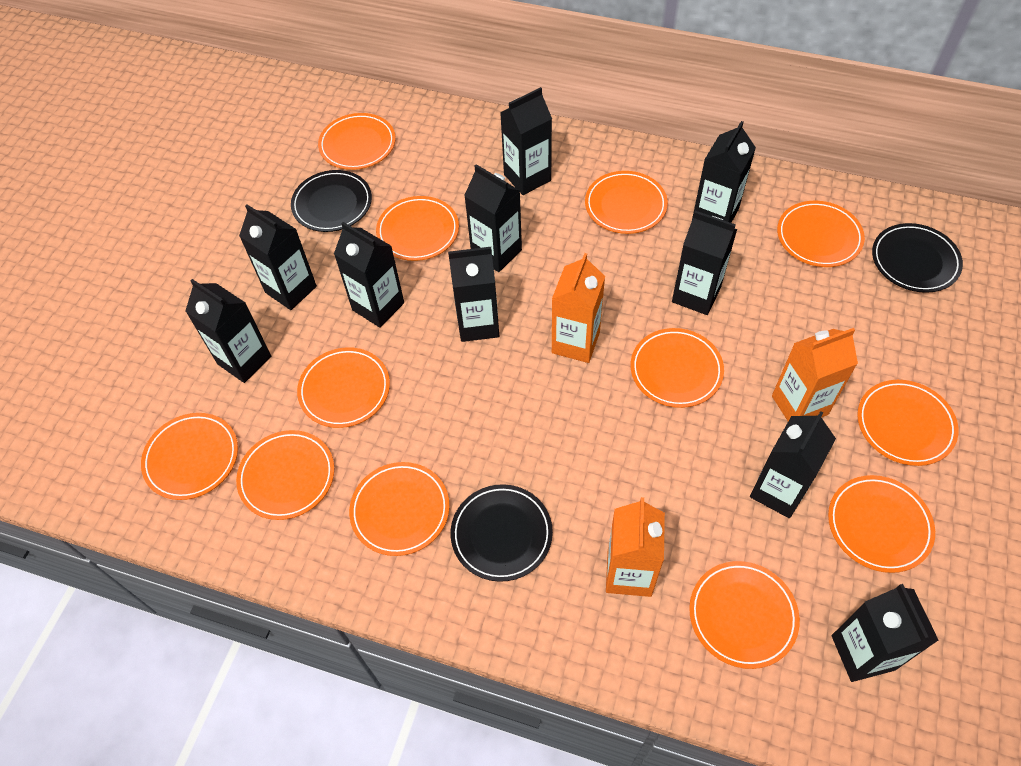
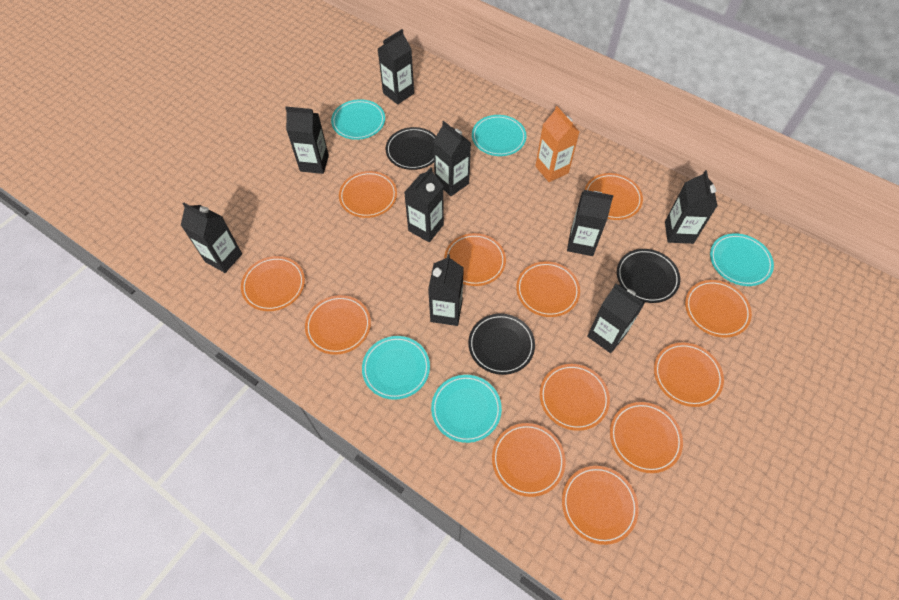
black carton: 10 -> 9
orange carton: 3 -> 1
turquoise plate: 0 -> 5

